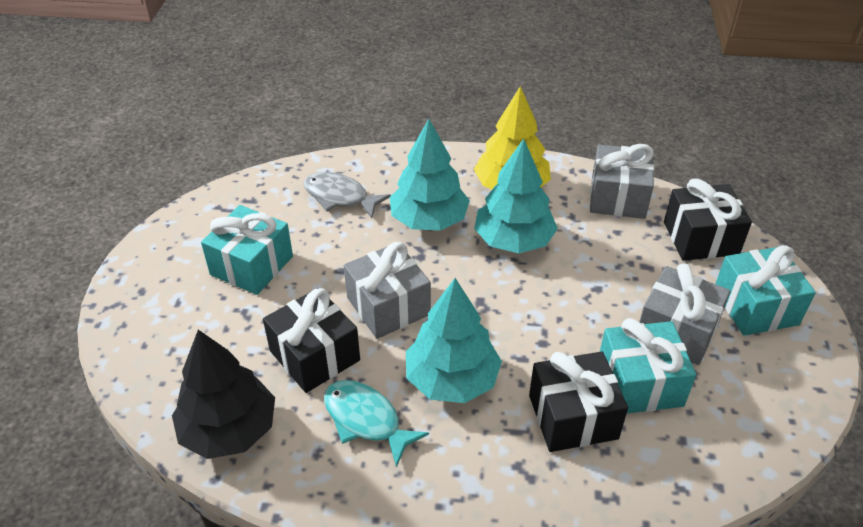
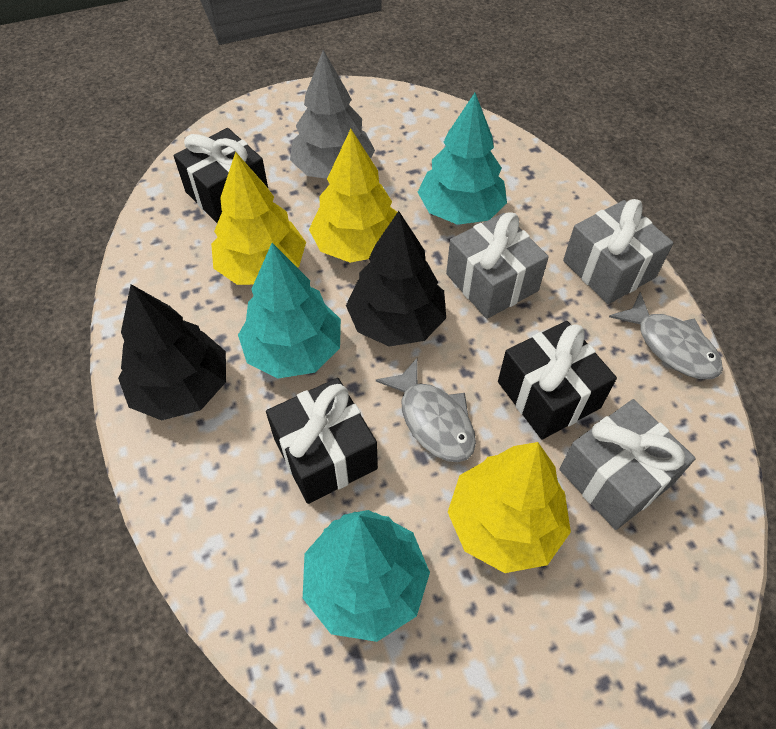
black tree: 1 -> 2
grey fish: 1 -> 2
grey tree: 0 -> 1
turquoise fish: 1 -> 0
turquoise gift: 3 -> 0
yellow tree: 1 -> 3

